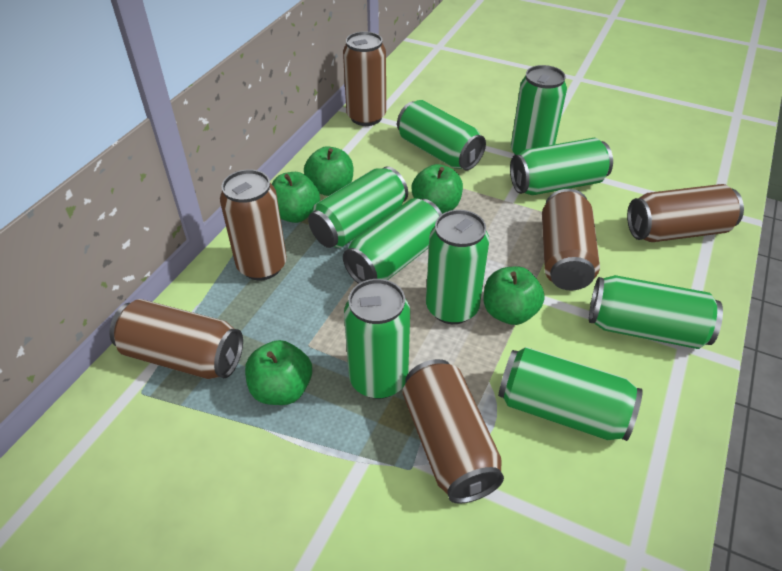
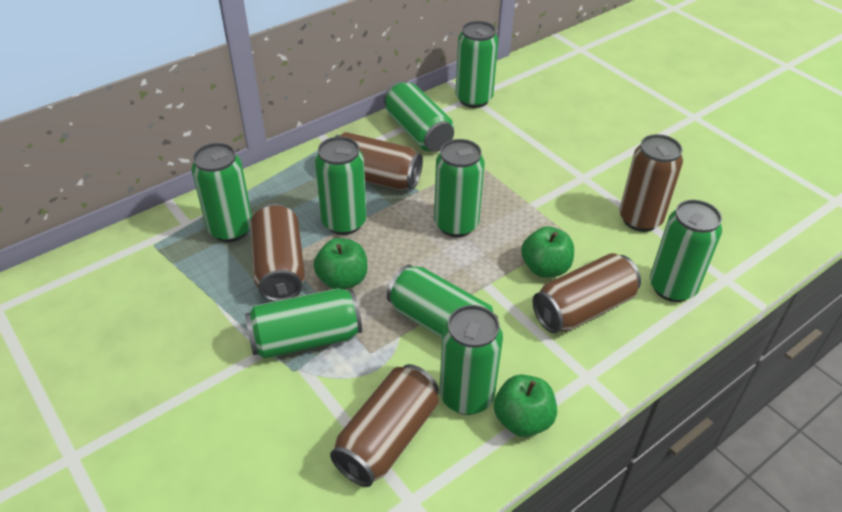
brown can: 6 -> 5
green apple: 5 -> 3

